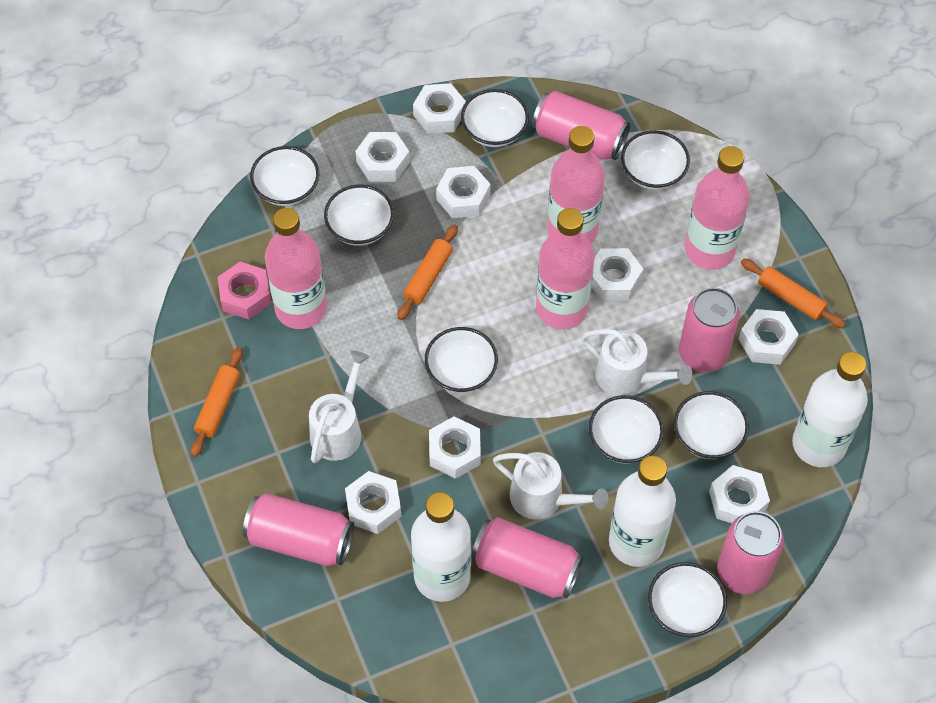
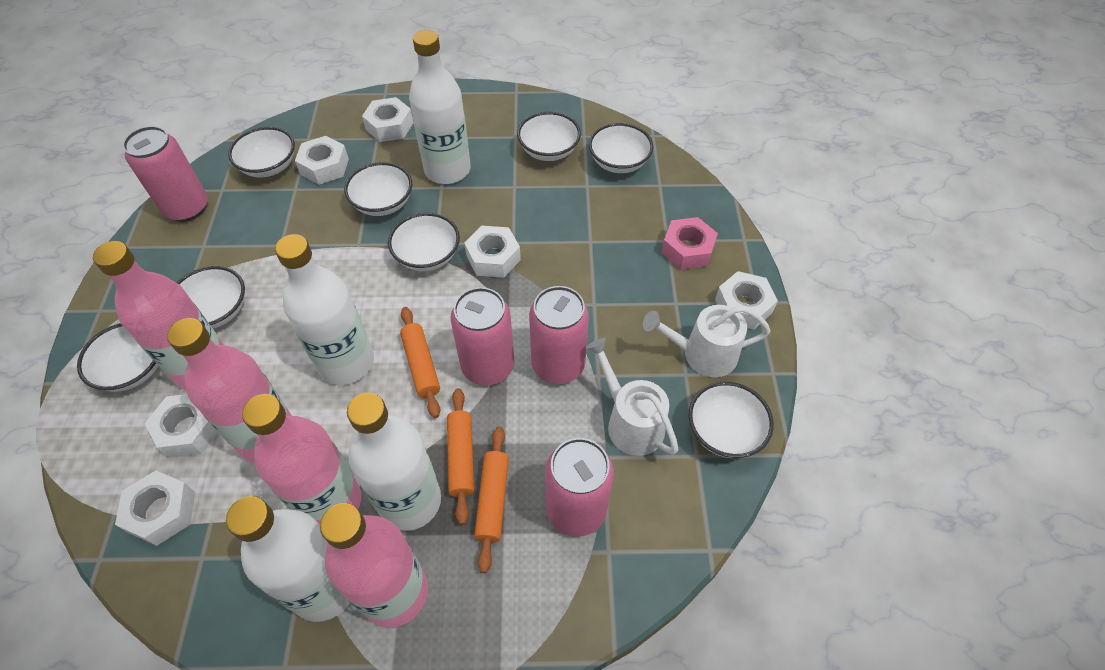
pink can: 5 -> 4
white bottle: 3 -> 4
white nut: 8 -> 6
white watering can: 3 -> 2

